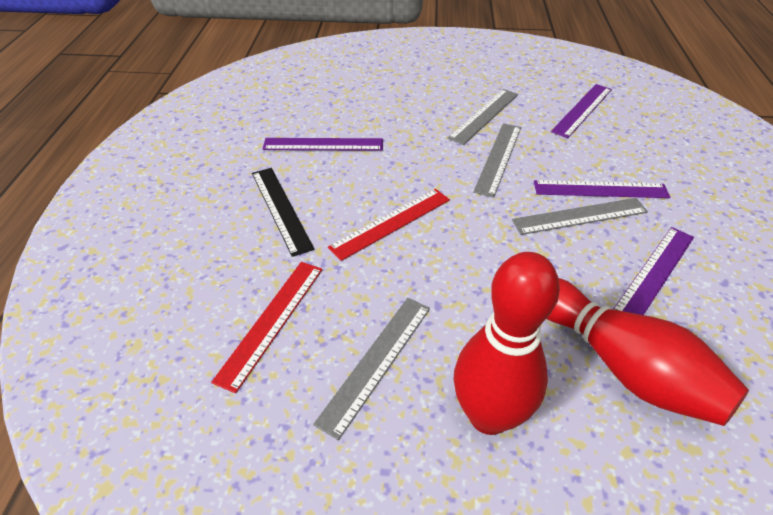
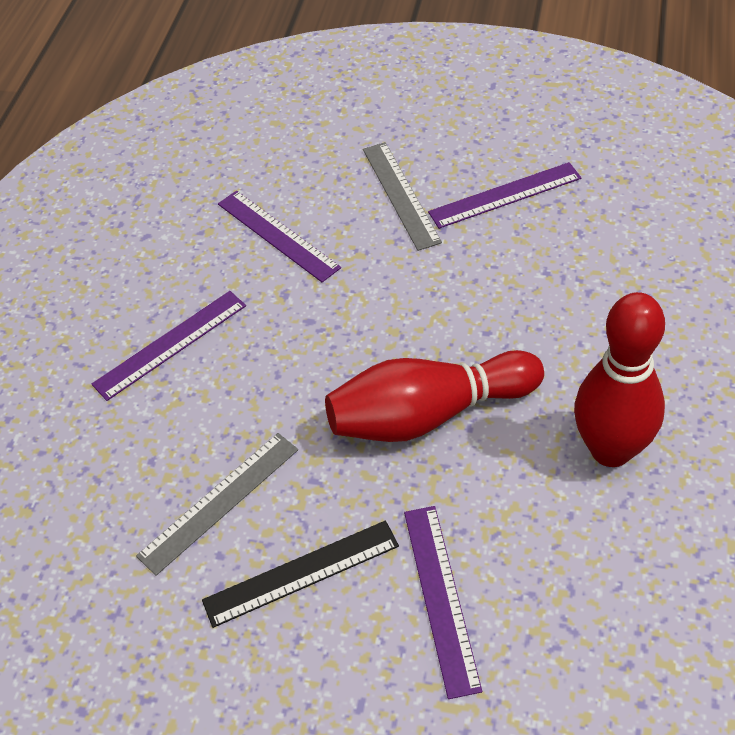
grey ruler: 4 -> 2
red ruler: 2 -> 0

